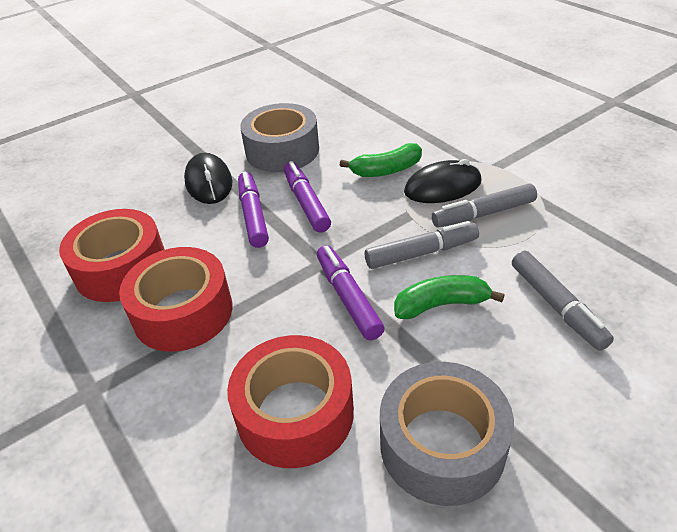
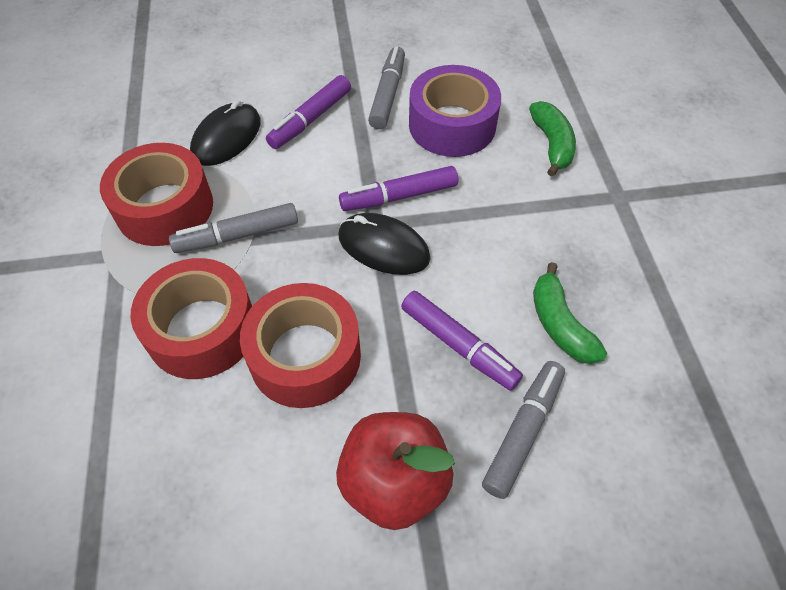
grey tape: 2 -> 0
purple tape: 0 -> 1
red apple: 0 -> 1

